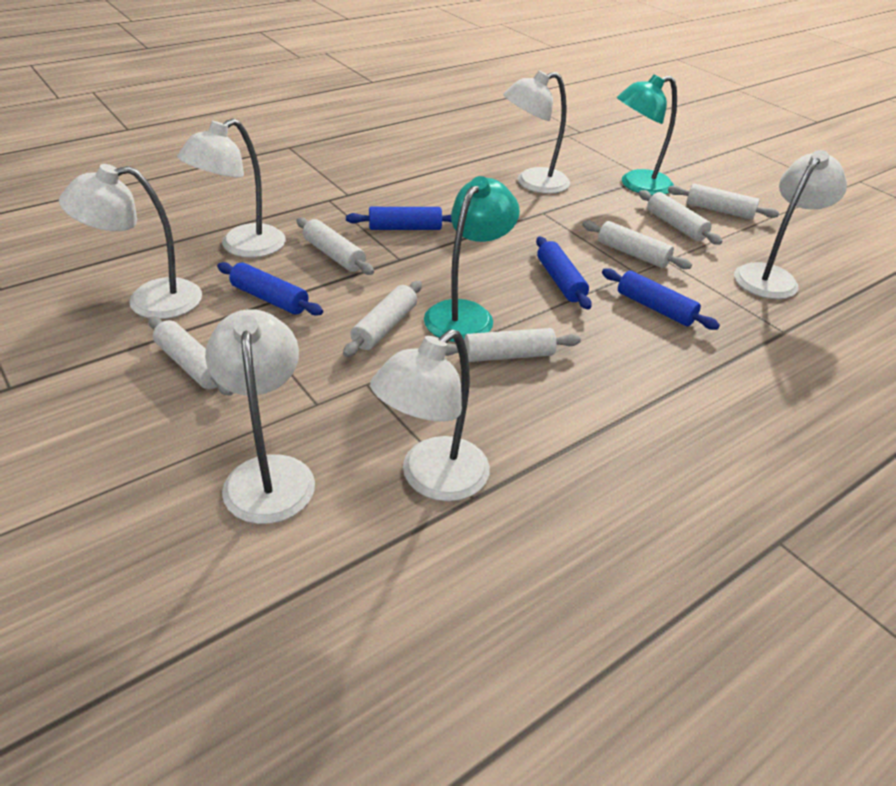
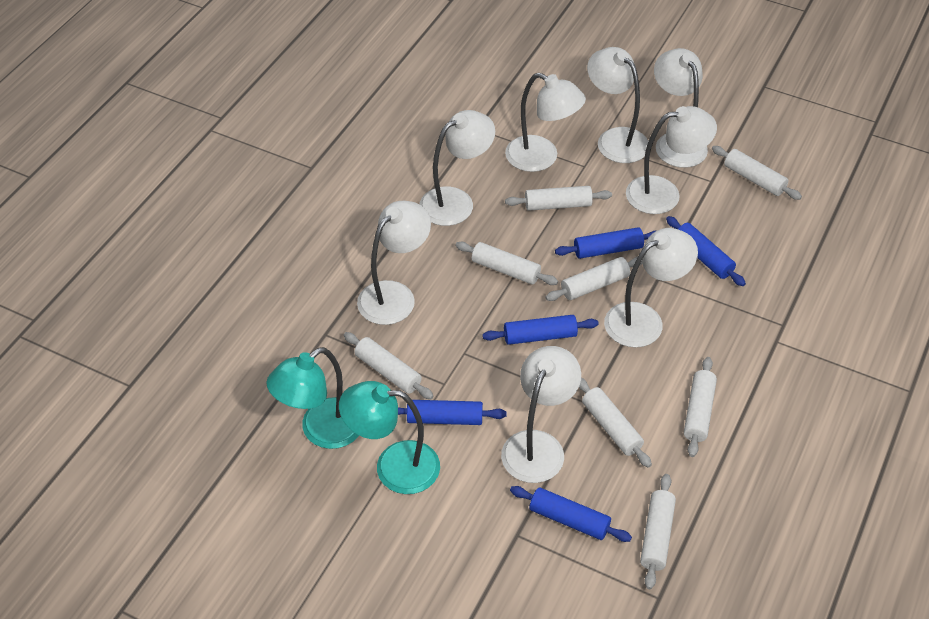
blue rolling pin: 4 -> 5
white lamp: 6 -> 8
white rolling pin: 7 -> 8

